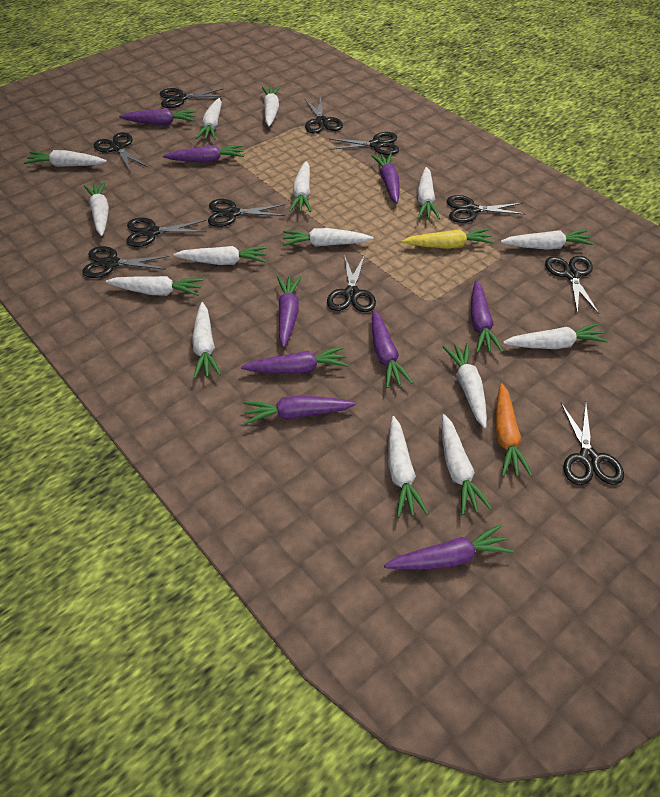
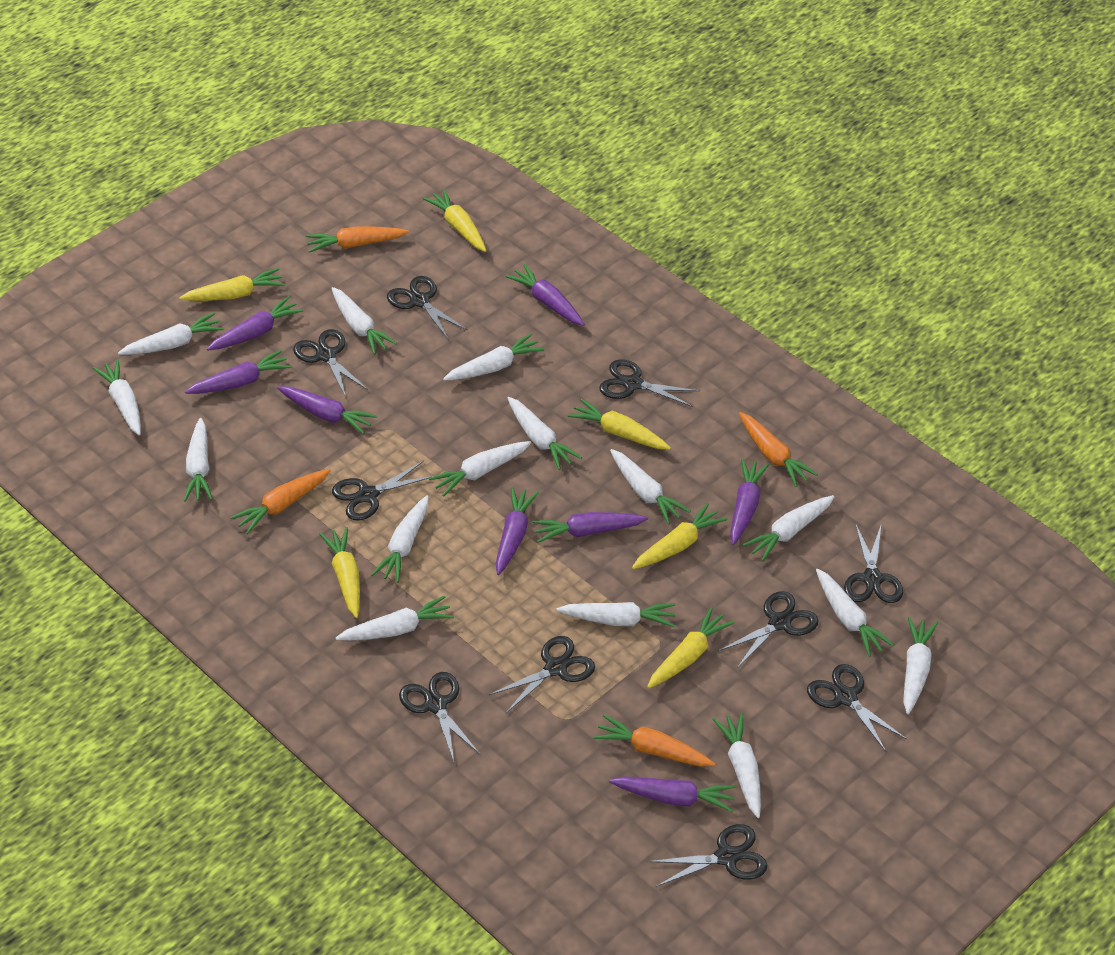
black scissors: 11 -> 10
orange carrot: 1 -> 4
purple carrot: 9 -> 8
yellow carrot: 1 -> 6

